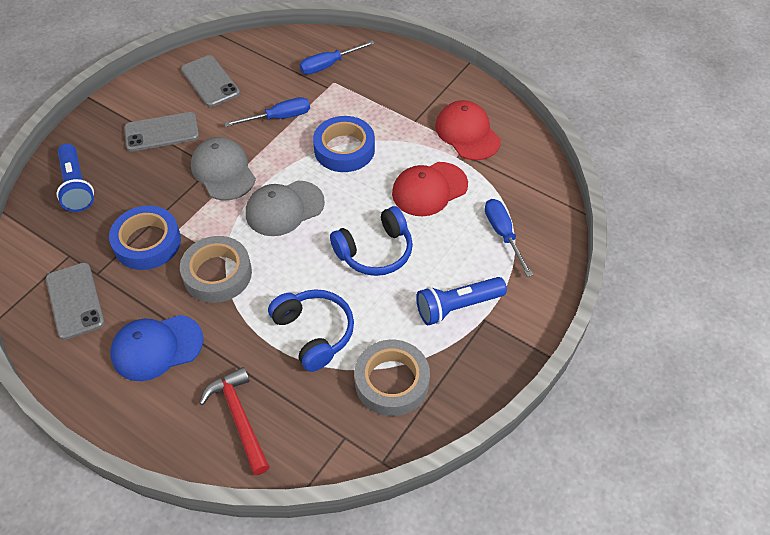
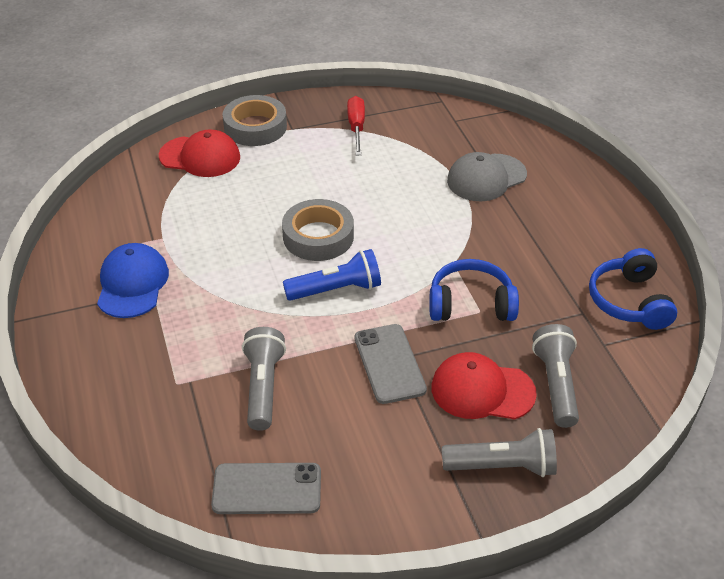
blue flashlight: 2 -> 1
blue screwdriver: 3 -> 0
blue tape: 2 -> 0
grey cap: 2 -> 1
grey flashlight: 0 -> 3
grey phone: 3 -> 2
red hammer: 1 -> 0
red screwdriver: 0 -> 1

